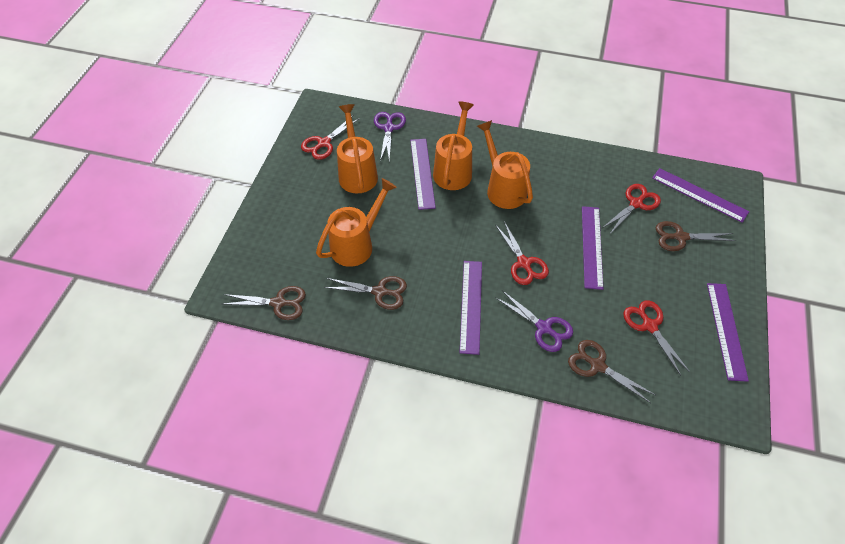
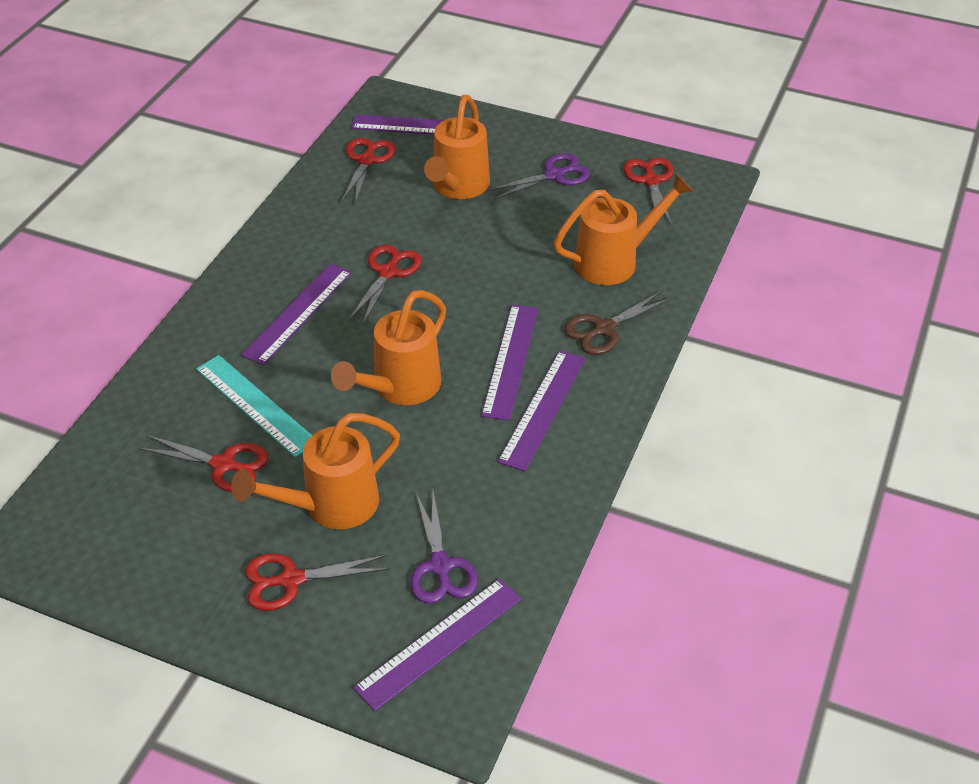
brown scissors: 4 -> 1
red scissors: 4 -> 5
turquoise ruler: 0 -> 1

